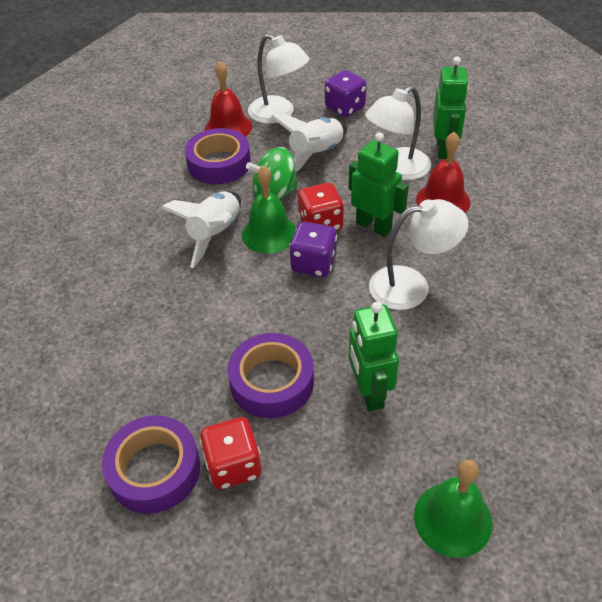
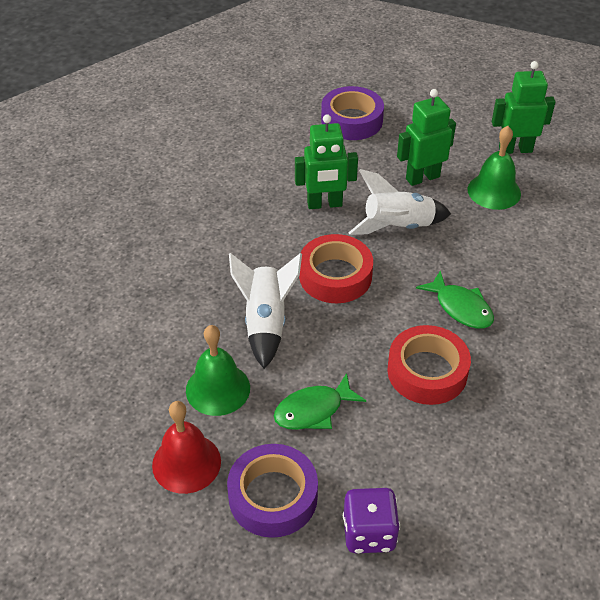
green fish: 0 -> 2
green spinning top: 1 -> 0
purple dice: 2 -> 1
purple tape: 3 -> 2
red bell: 2 -> 1
red dice: 2 -> 0
red tape: 0 -> 2
white lamp: 3 -> 0

